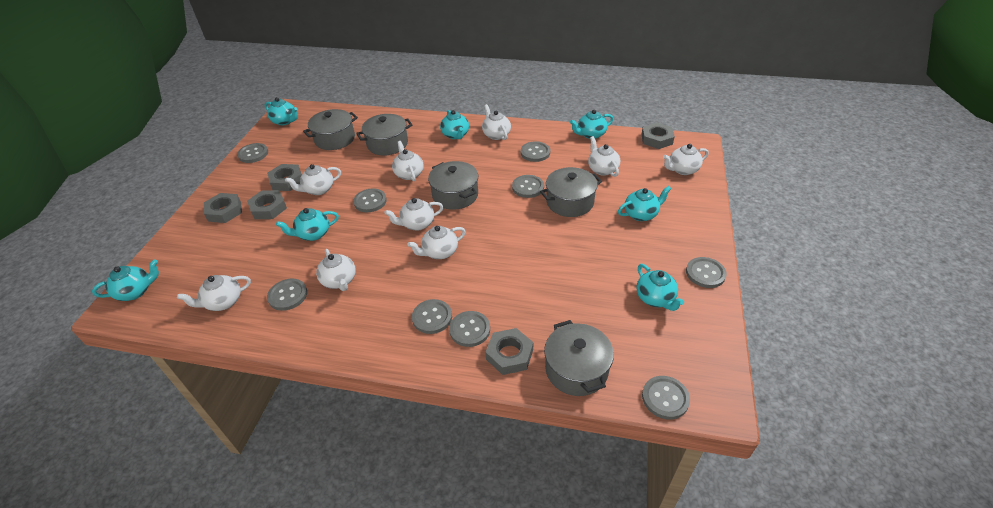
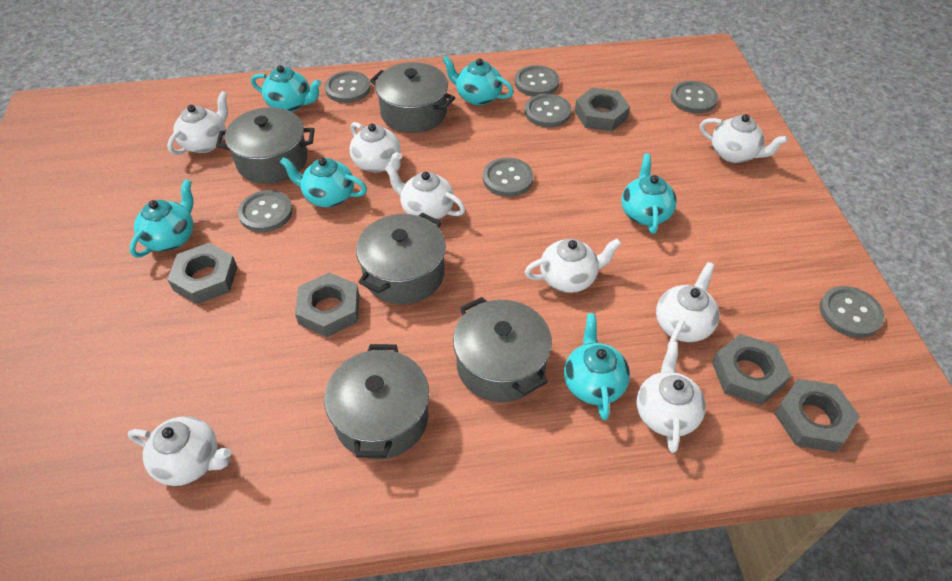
grey button: 9 -> 7
turquoise teapot: 7 -> 6
white teapot: 9 -> 8

